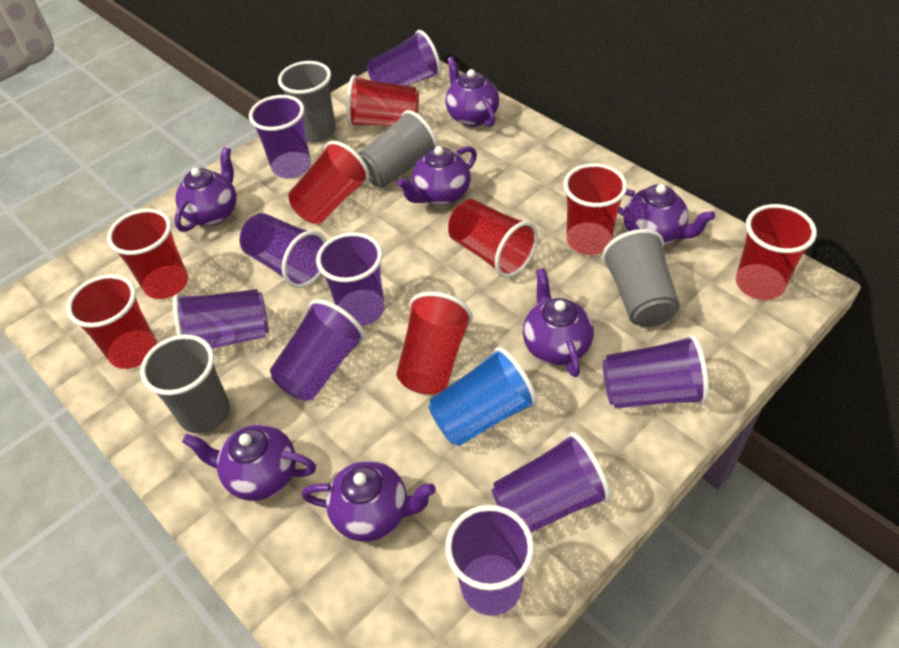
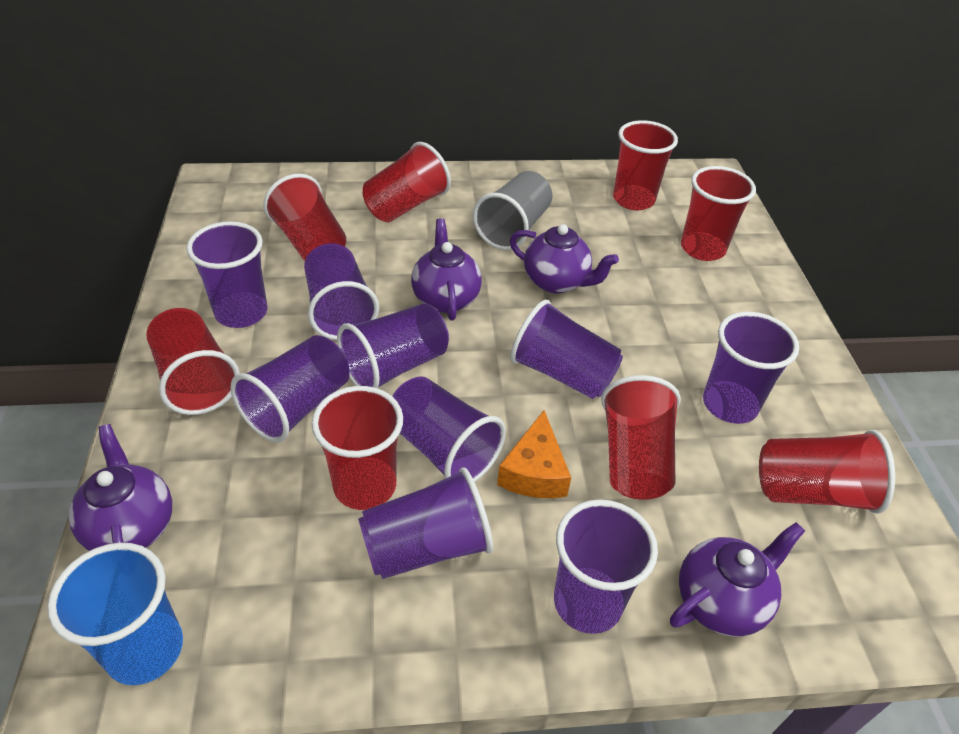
grey cup: 4 -> 1
orange cheese: 0 -> 1
purple teapot: 7 -> 4

